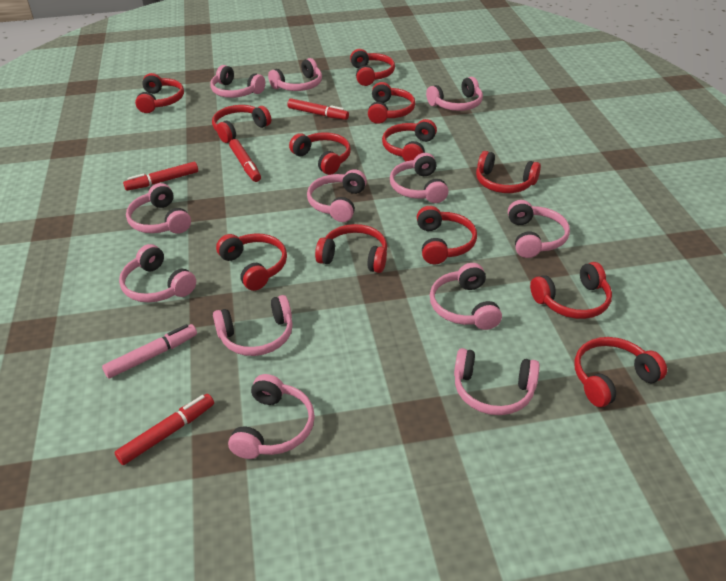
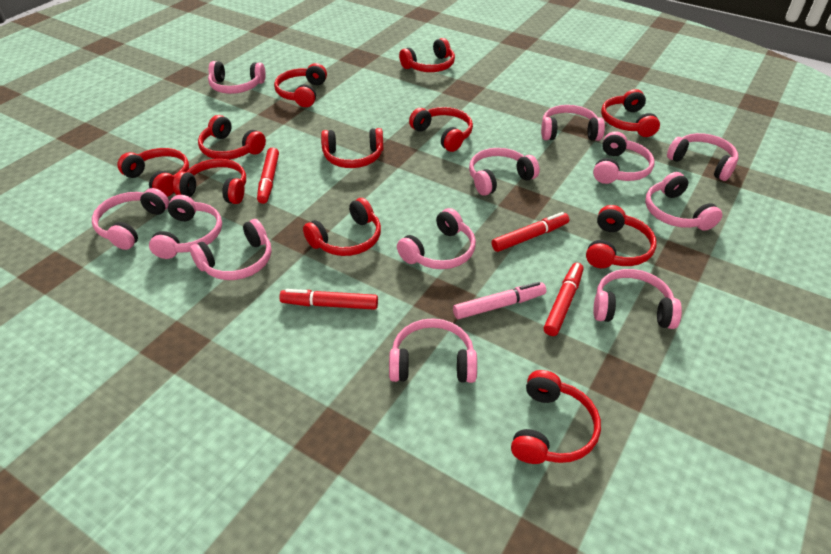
red headphones: 12 -> 11

